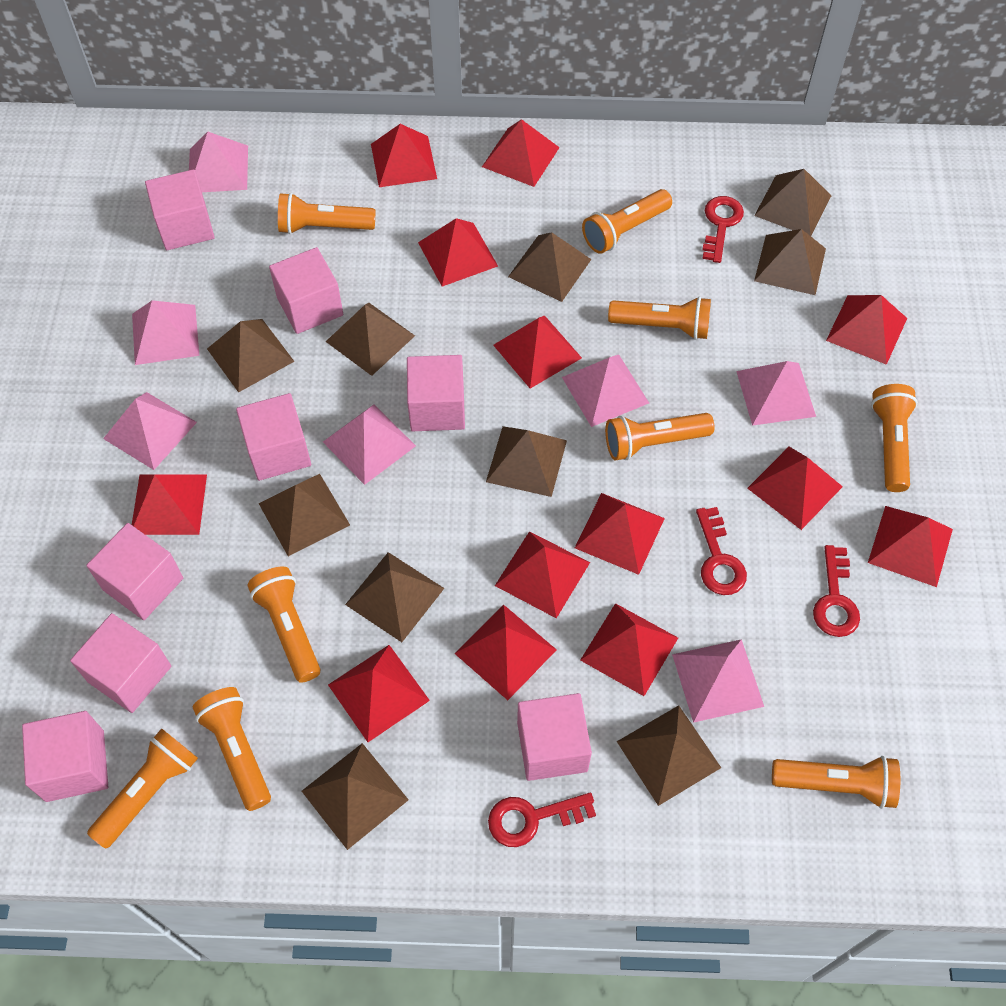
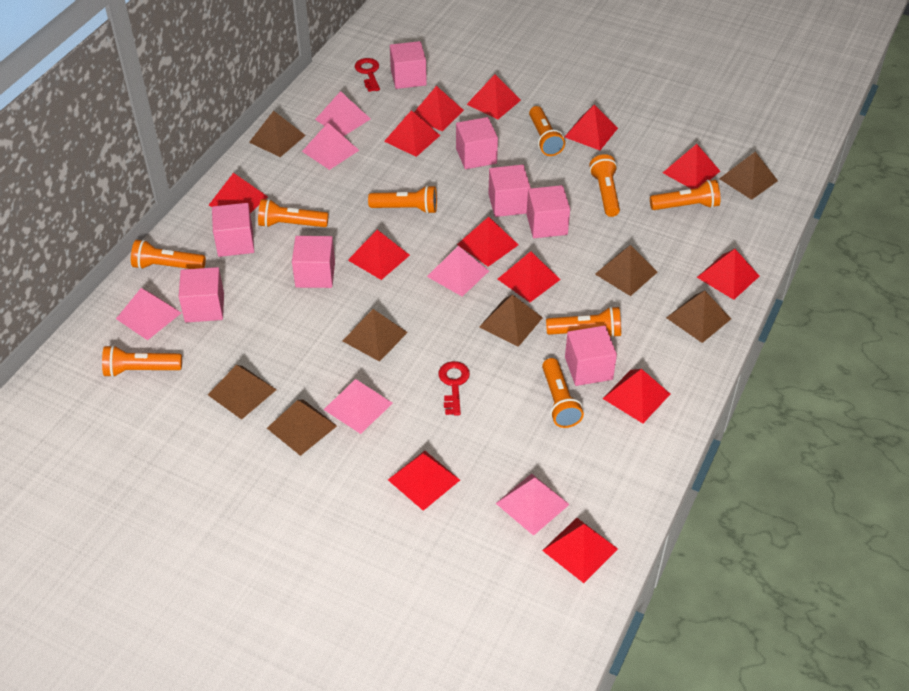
brown pyramid: 10 -> 8
pink pyramid: 7 -> 6
red key: 4 -> 2

